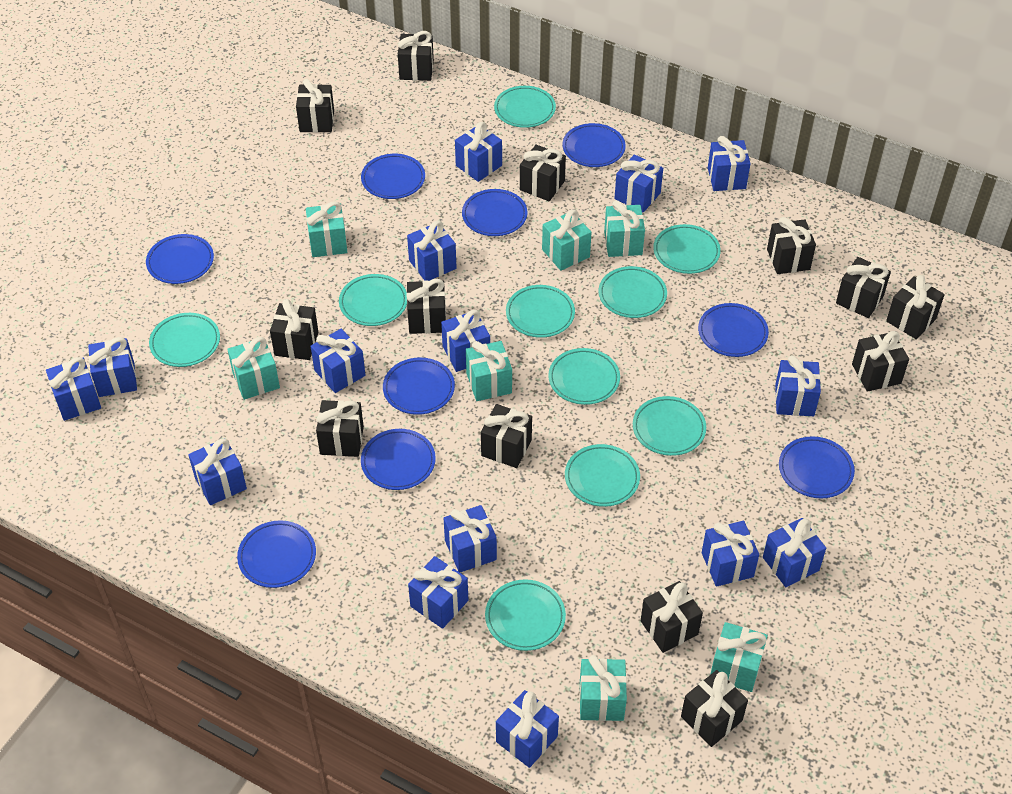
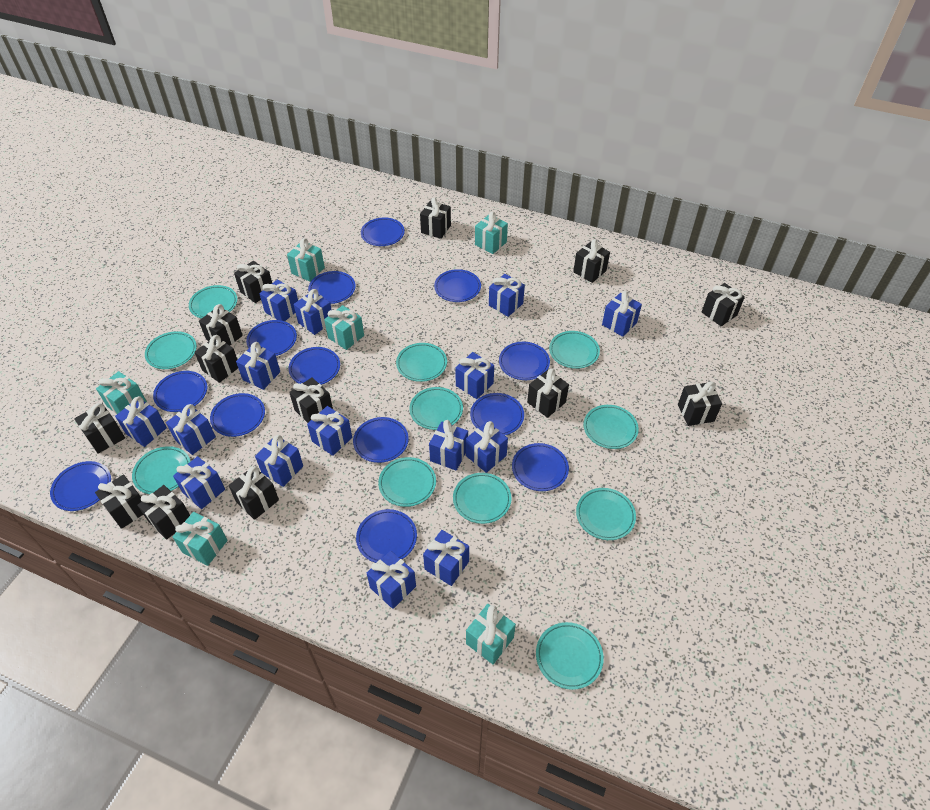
blue plate: 9 -> 13
turquoise gift: 7 -> 6
turquoise plate: 10 -> 11

